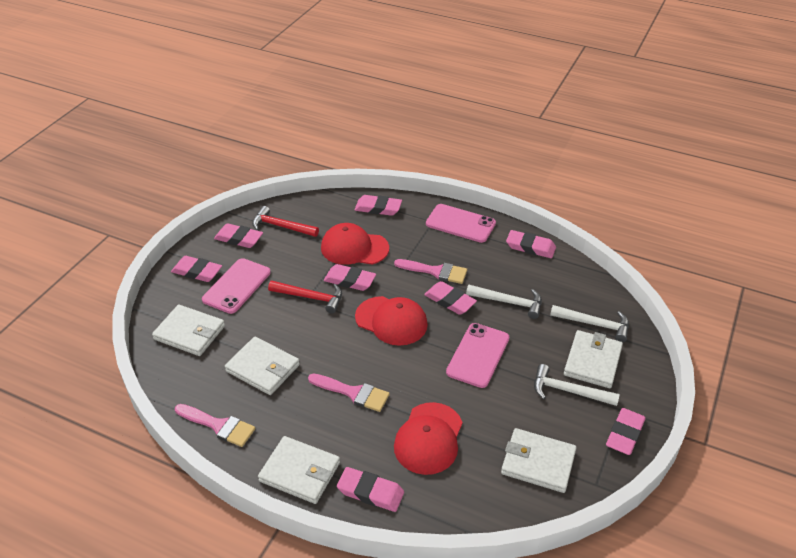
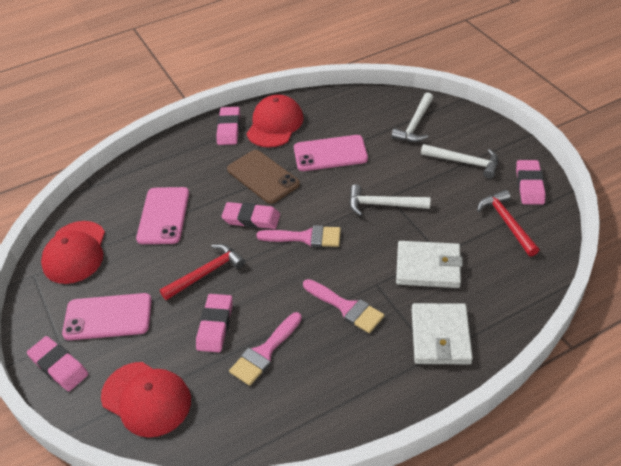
brown phone: 0 -> 1
pink eraser: 8 -> 5
white wallet: 5 -> 2

